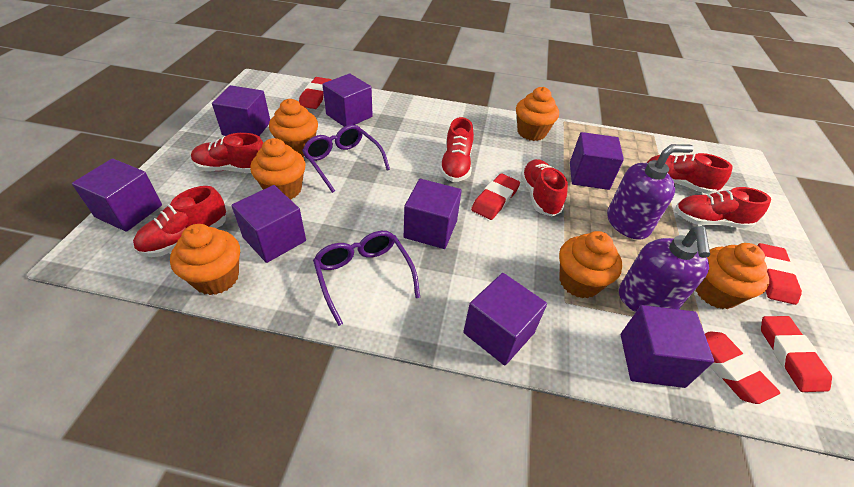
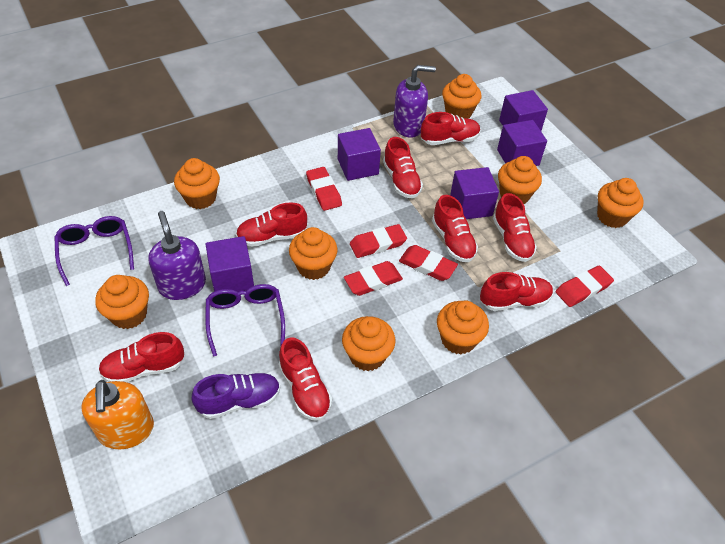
orange cupcake: 6 -> 8
orange soap dispenser: 0 -> 1
purple cube: 8 -> 5
purple shoe: 0 -> 1
red shoe: 6 -> 8

